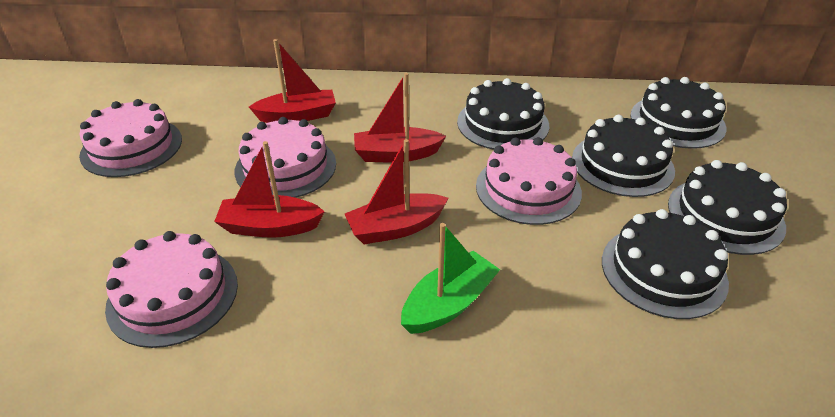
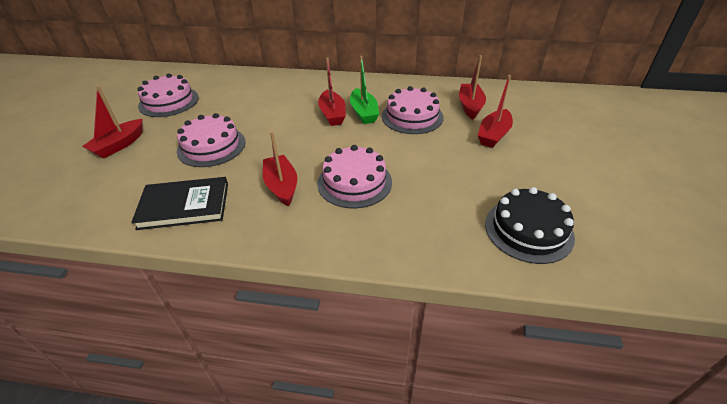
black book: 0 -> 1
black cake: 5 -> 1
red boat: 4 -> 5

